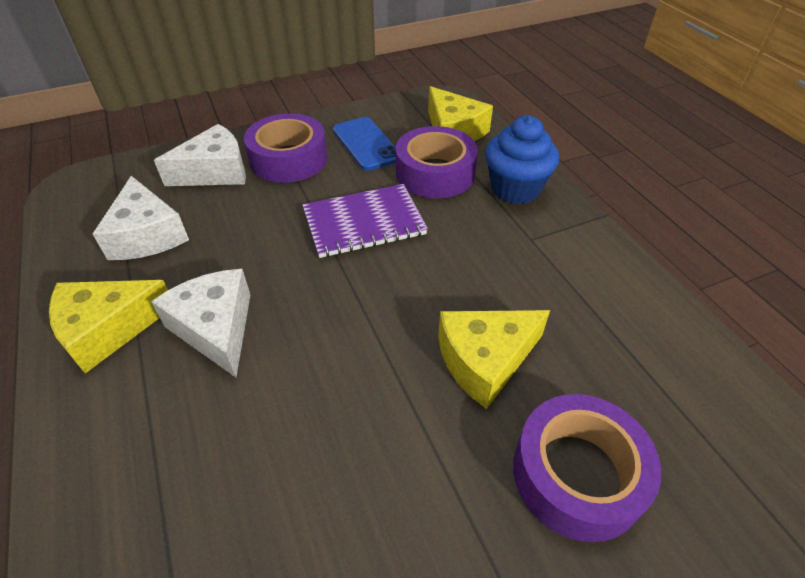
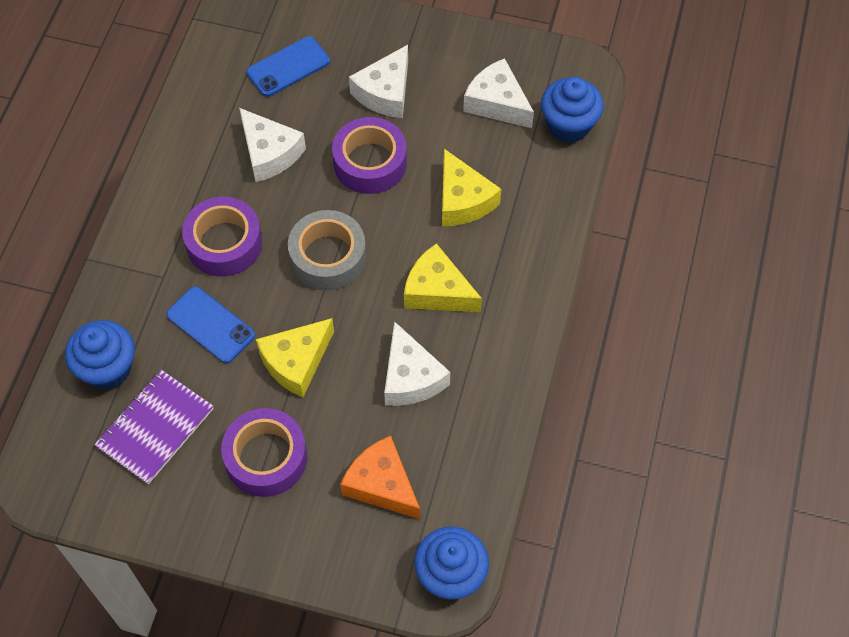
blue cupcake: 1 -> 3
blue phone: 1 -> 2
grey tape: 0 -> 1
orange cheese: 0 -> 1
white cheese: 3 -> 4

